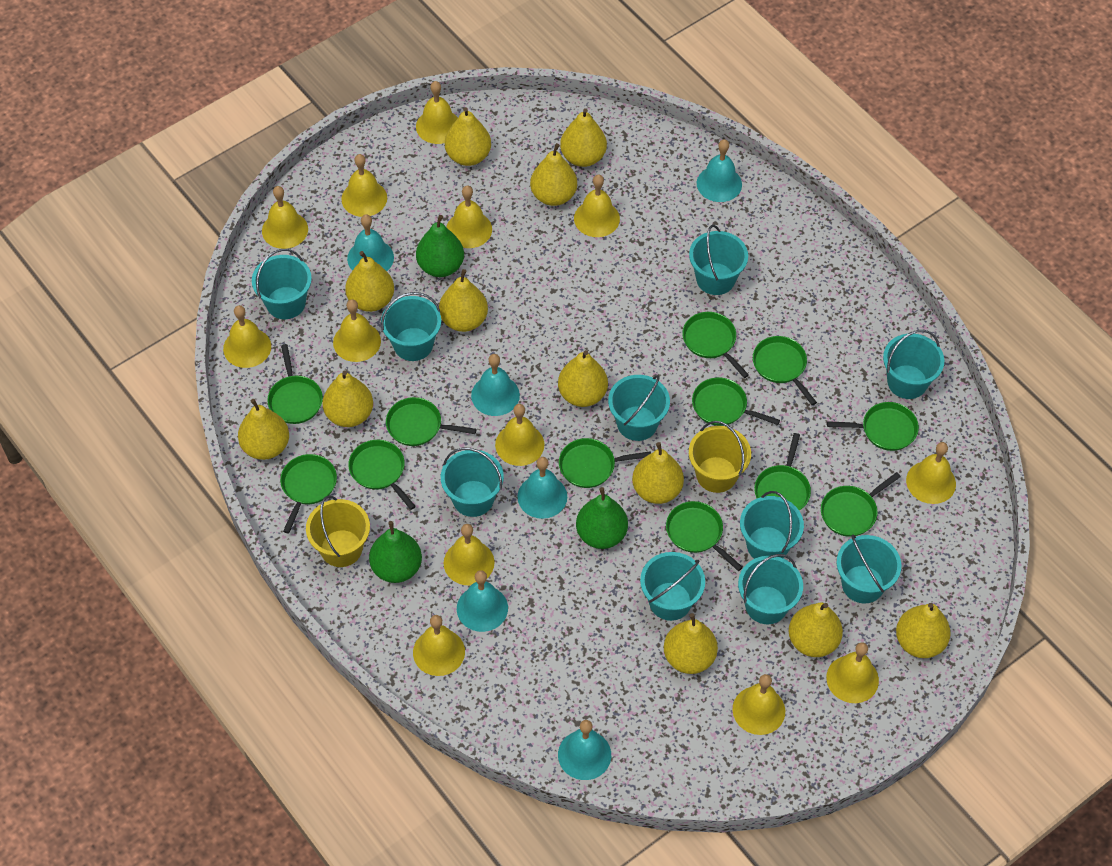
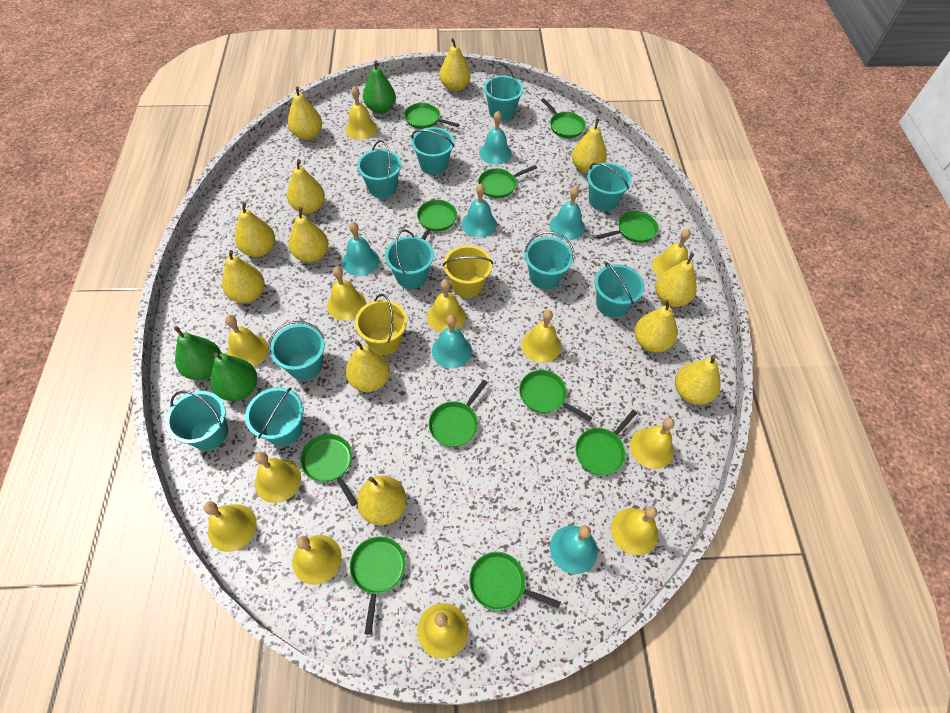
green pan: 12 -> 11
yellow bell: 13 -> 12

